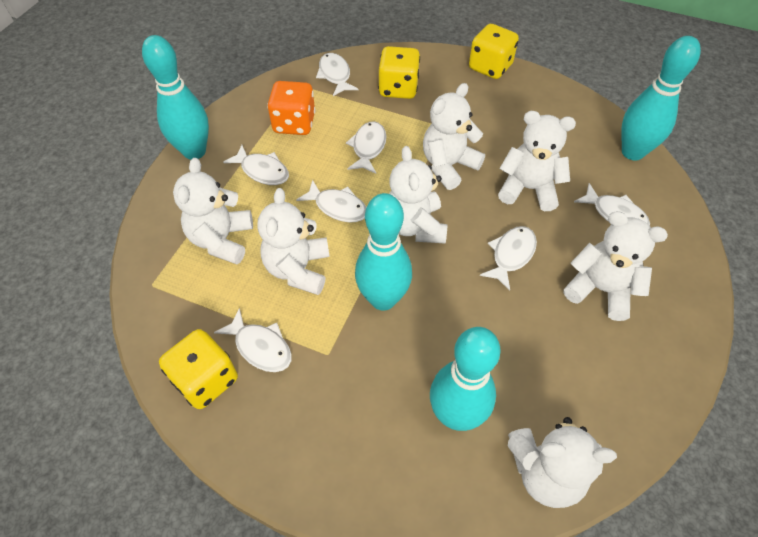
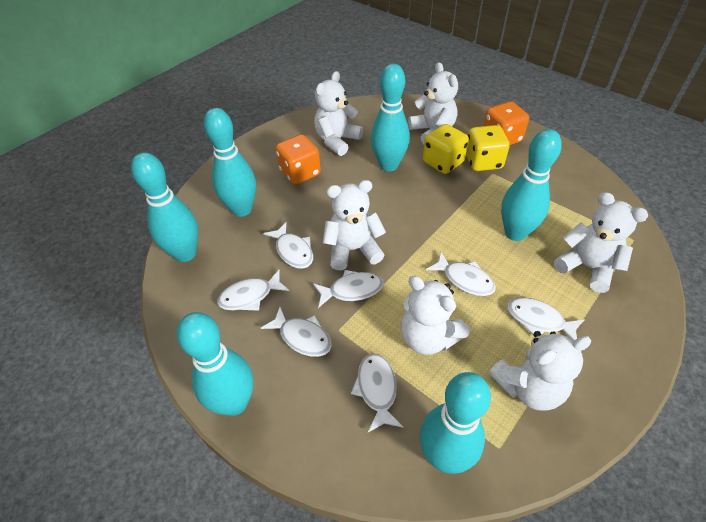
orange dice: 1 -> 2
turquoise bowling pin: 4 -> 6
white teddy bear: 7 -> 6
yellow dice: 3 -> 2

